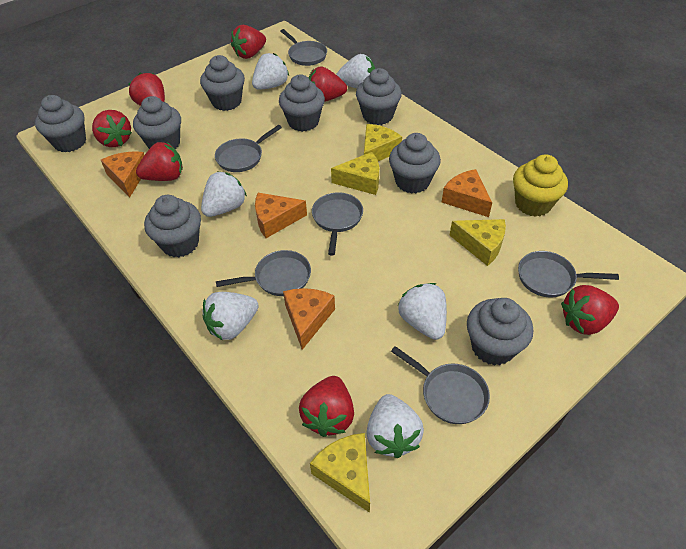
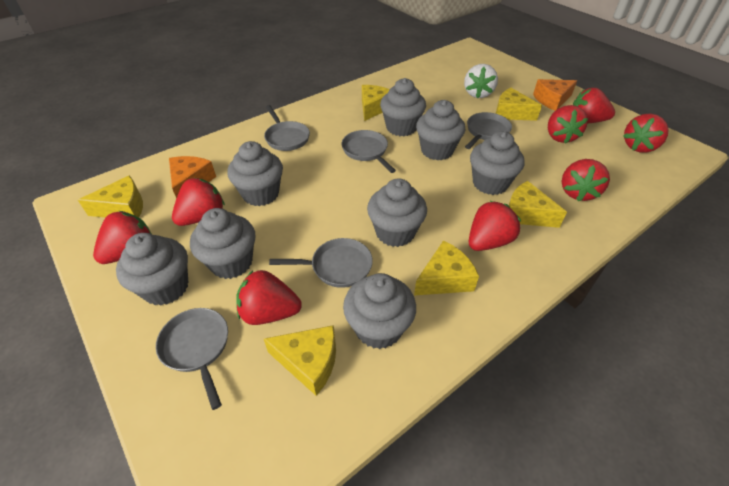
grey pan: 6 -> 5
orange cheese: 4 -> 2
red strawberry: 7 -> 8
white strawberry: 6 -> 1
yellow cheese: 4 -> 6
yellow cupcake: 1 -> 0

